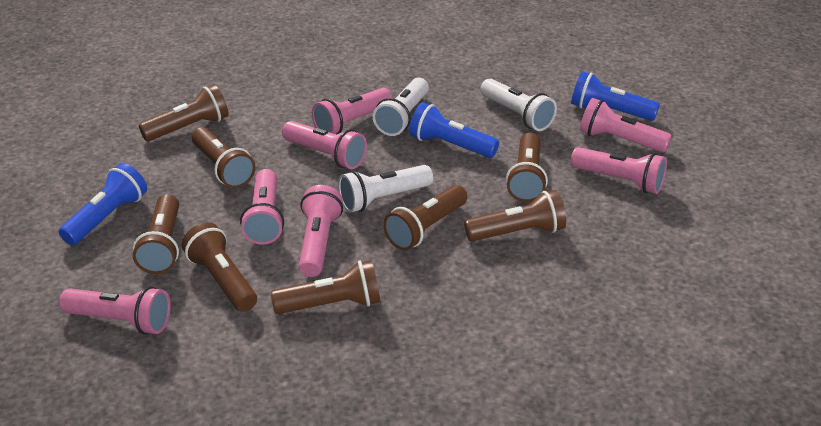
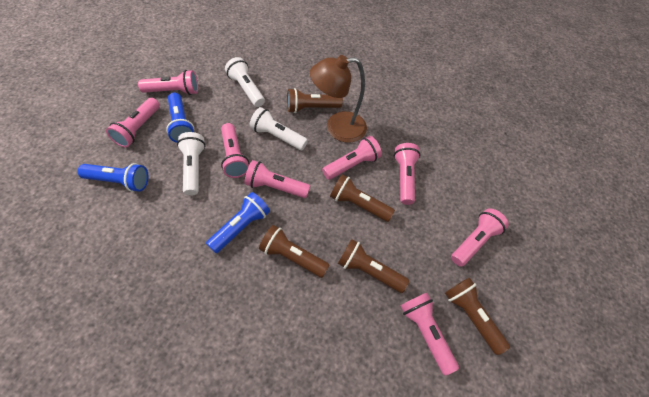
brown flashlight: 8 -> 5
brown lamp: 0 -> 1
pink flashlight: 7 -> 8

